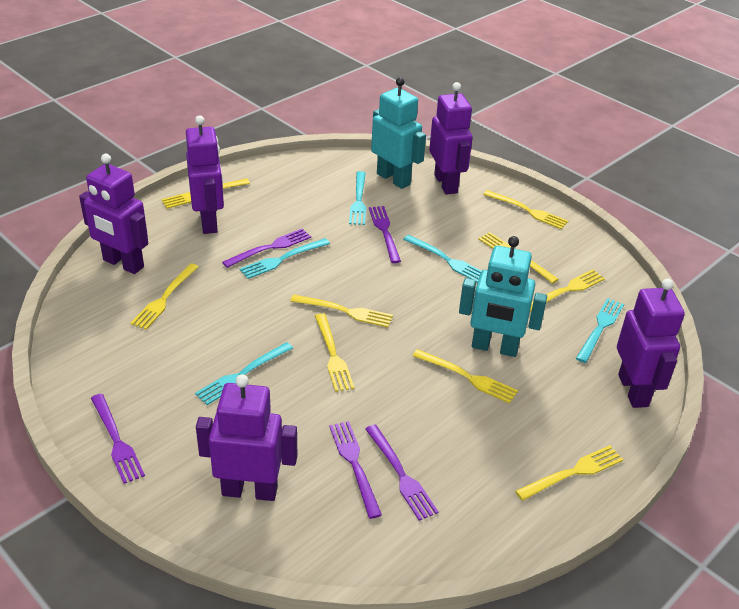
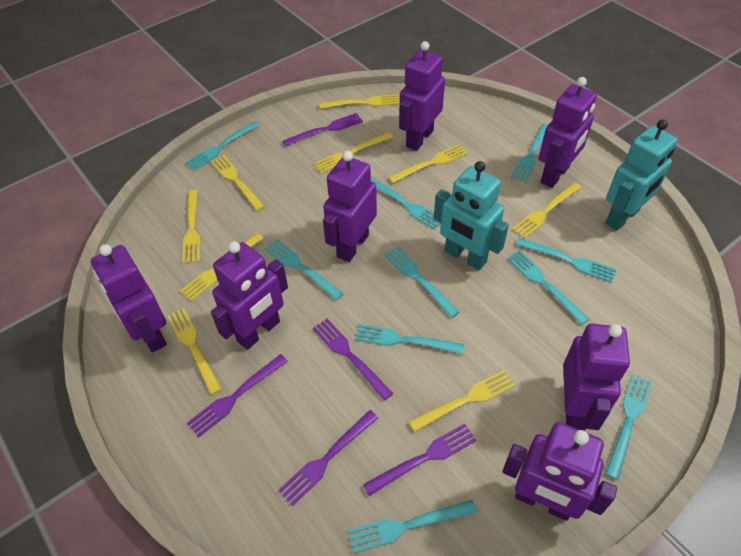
purple robot: 5 -> 7
turquoise fork: 5 -> 10

